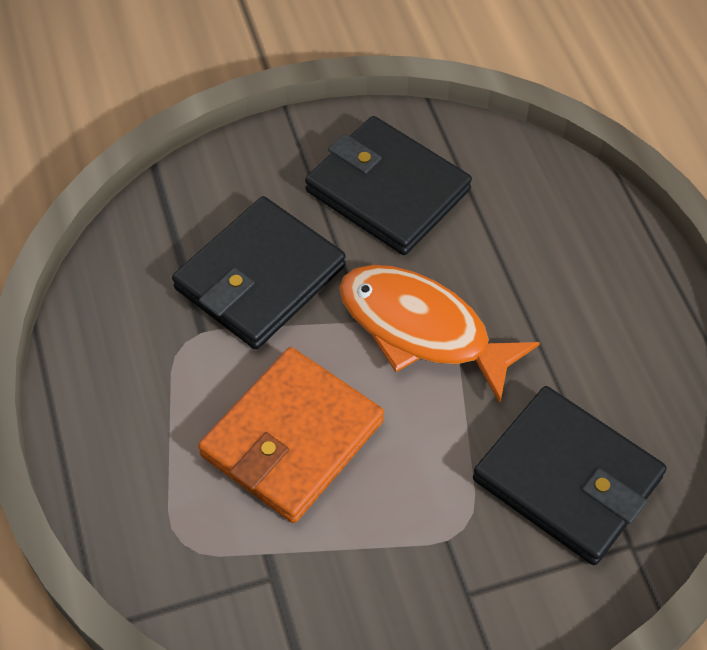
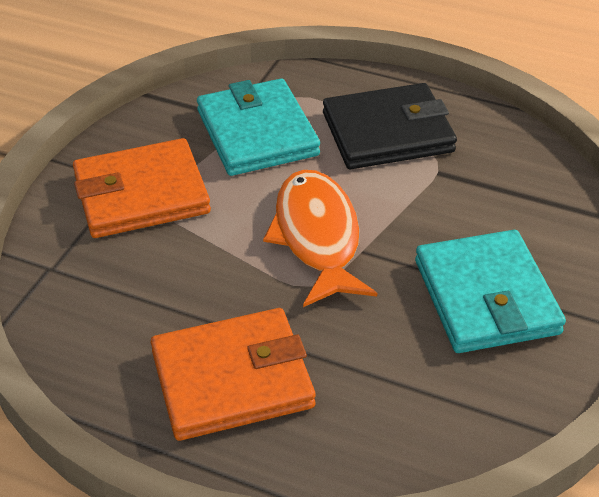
black wallet: 3 -> 1
orange wallet: 1 -> 2
turquoise wallet: 0 -> 2

